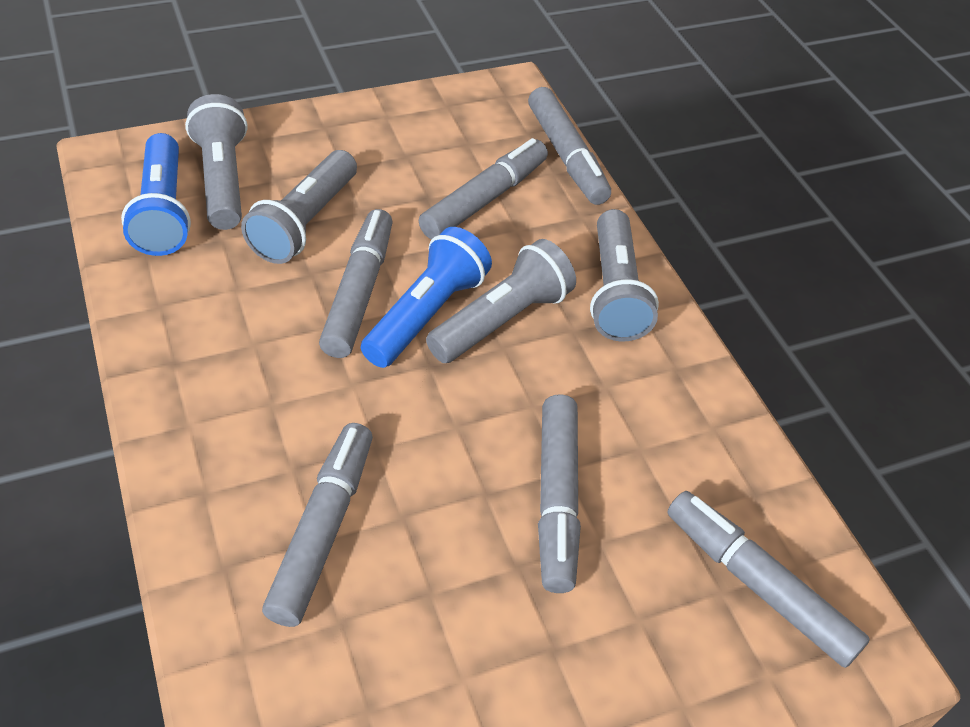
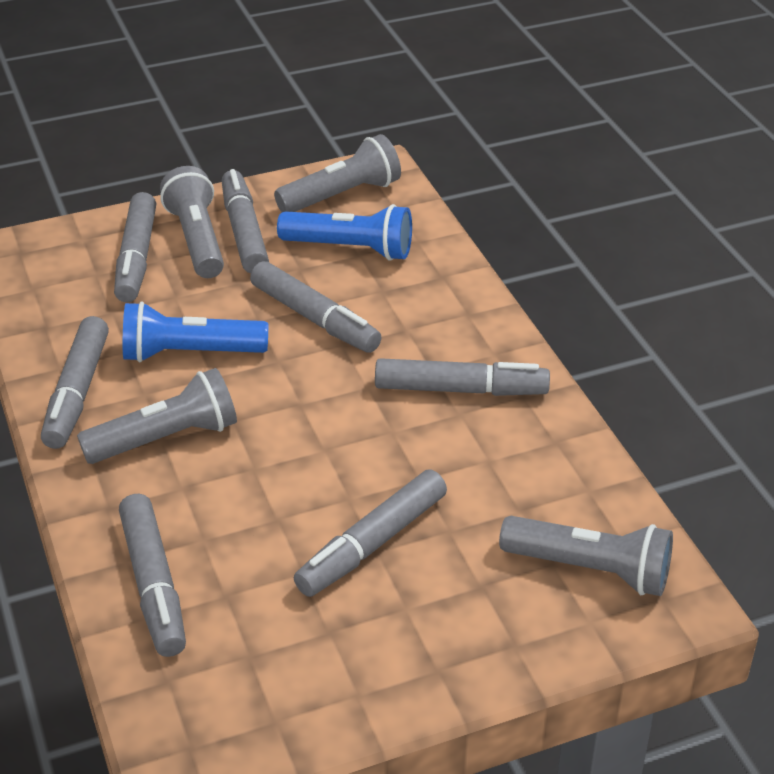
grey marker: 6 -> 7

